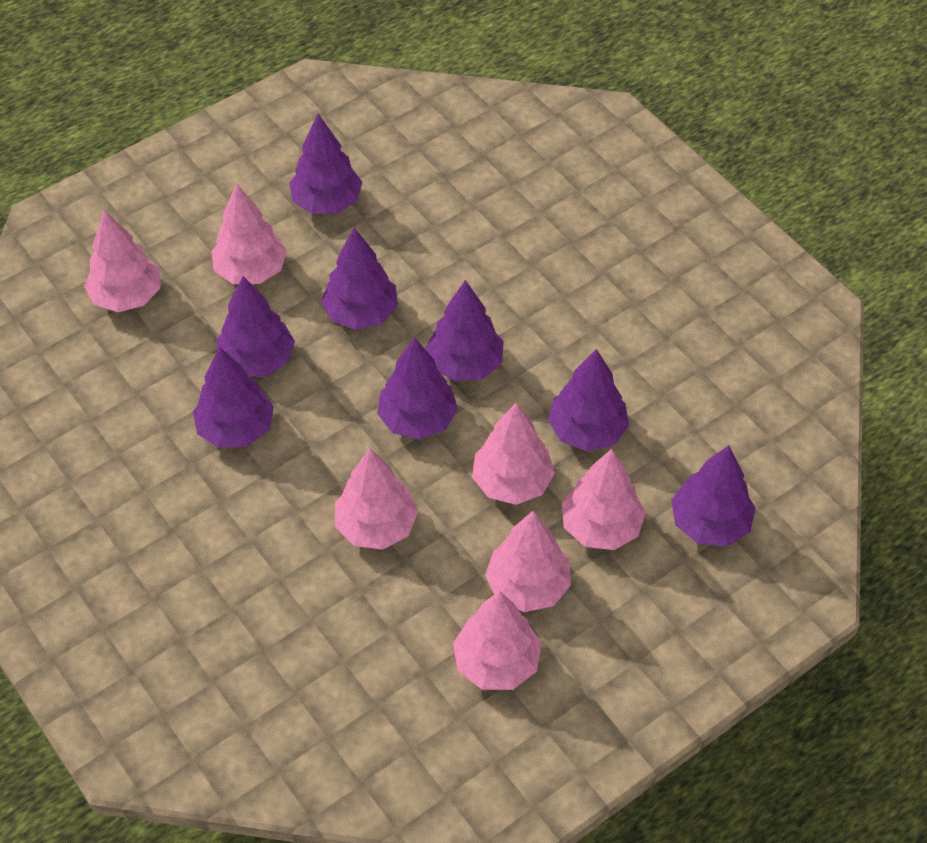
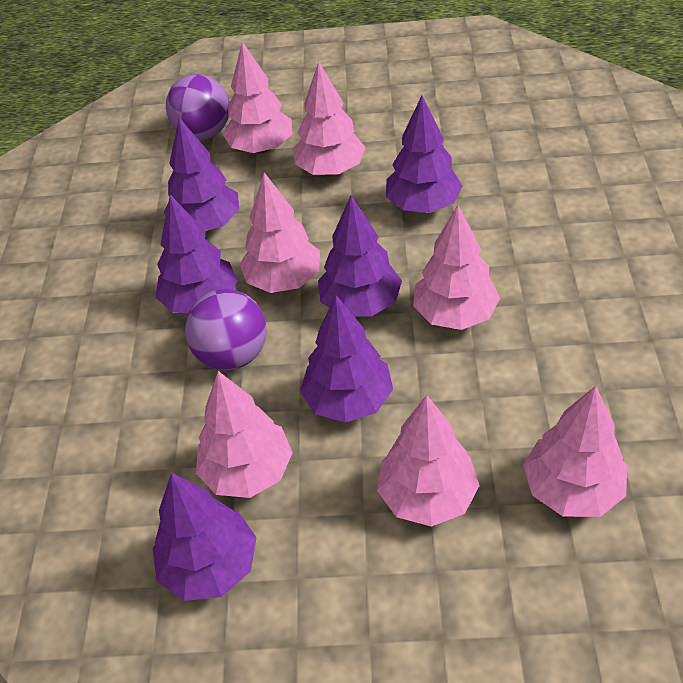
purple ball: 0 -> 2
purple tree: 8 -> 6

